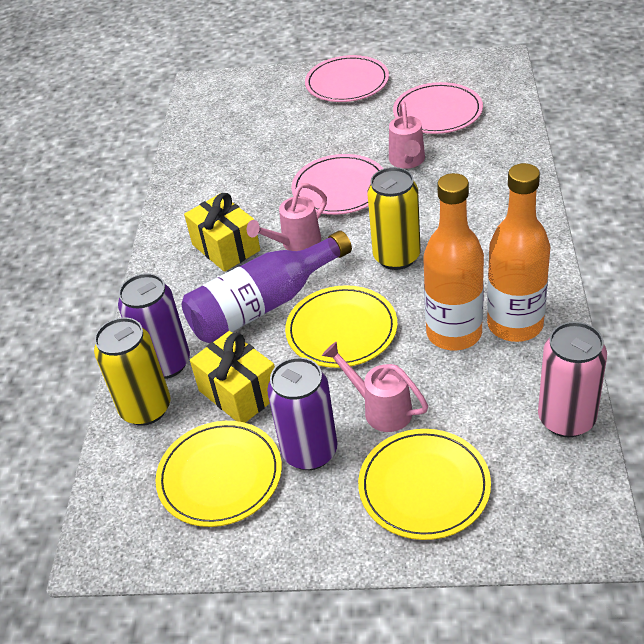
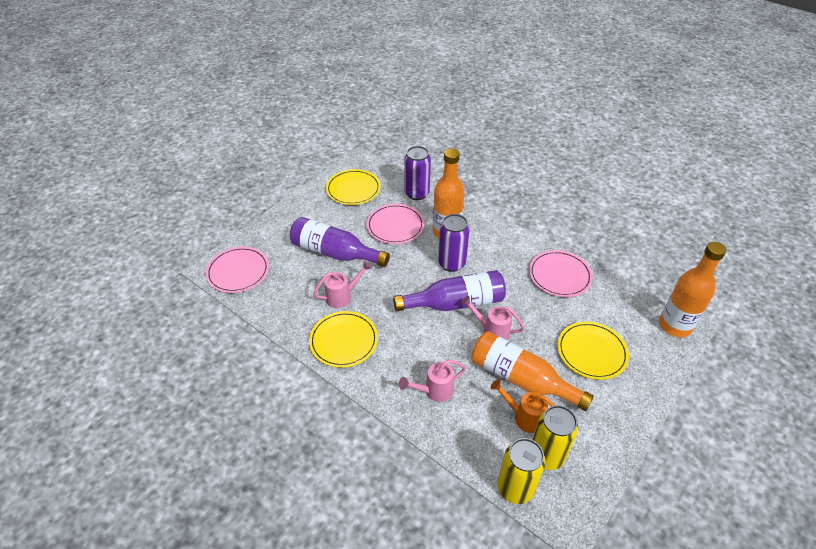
orange bottle: 2 -> 3
orange watering can: 0 -> 1
pink can: 1 -> 0
purple bottle: 1 -> 2
yellow gift: 2 -> 0

